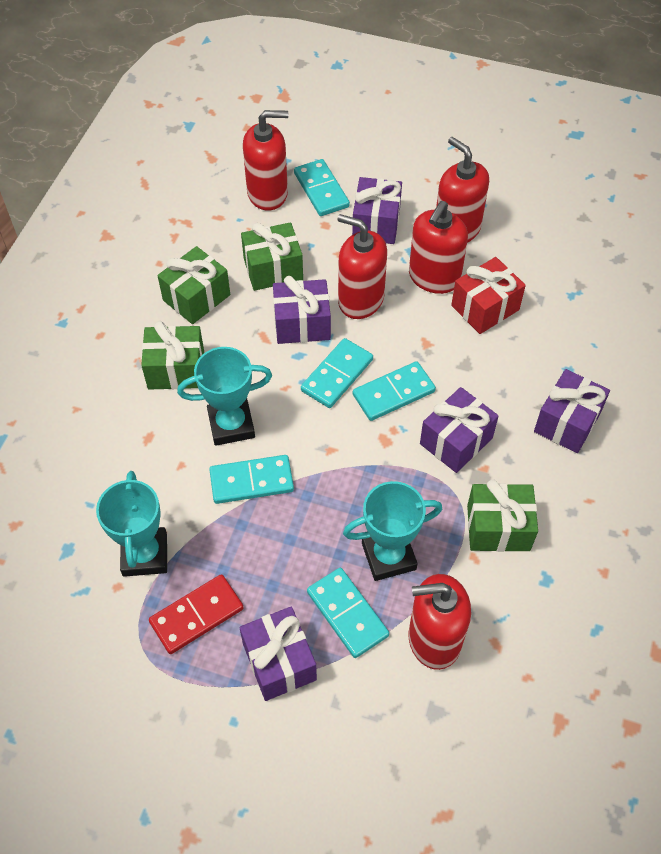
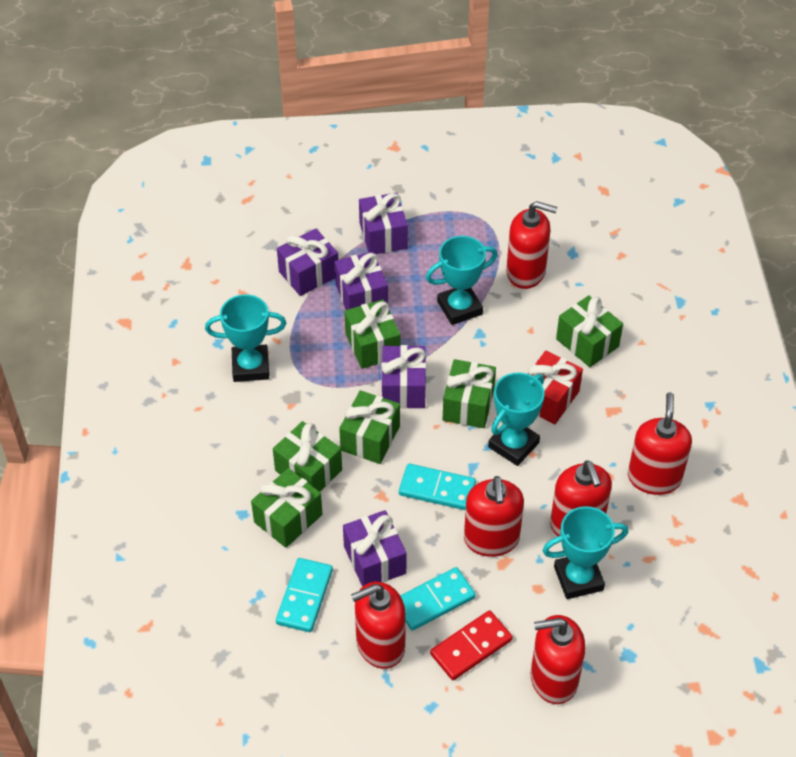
green gift: 4 -> 6
red soap dispenser: 5 -> 6
turquoise domino: 5 -> 3
turquoise trophy: 3 -> 4

